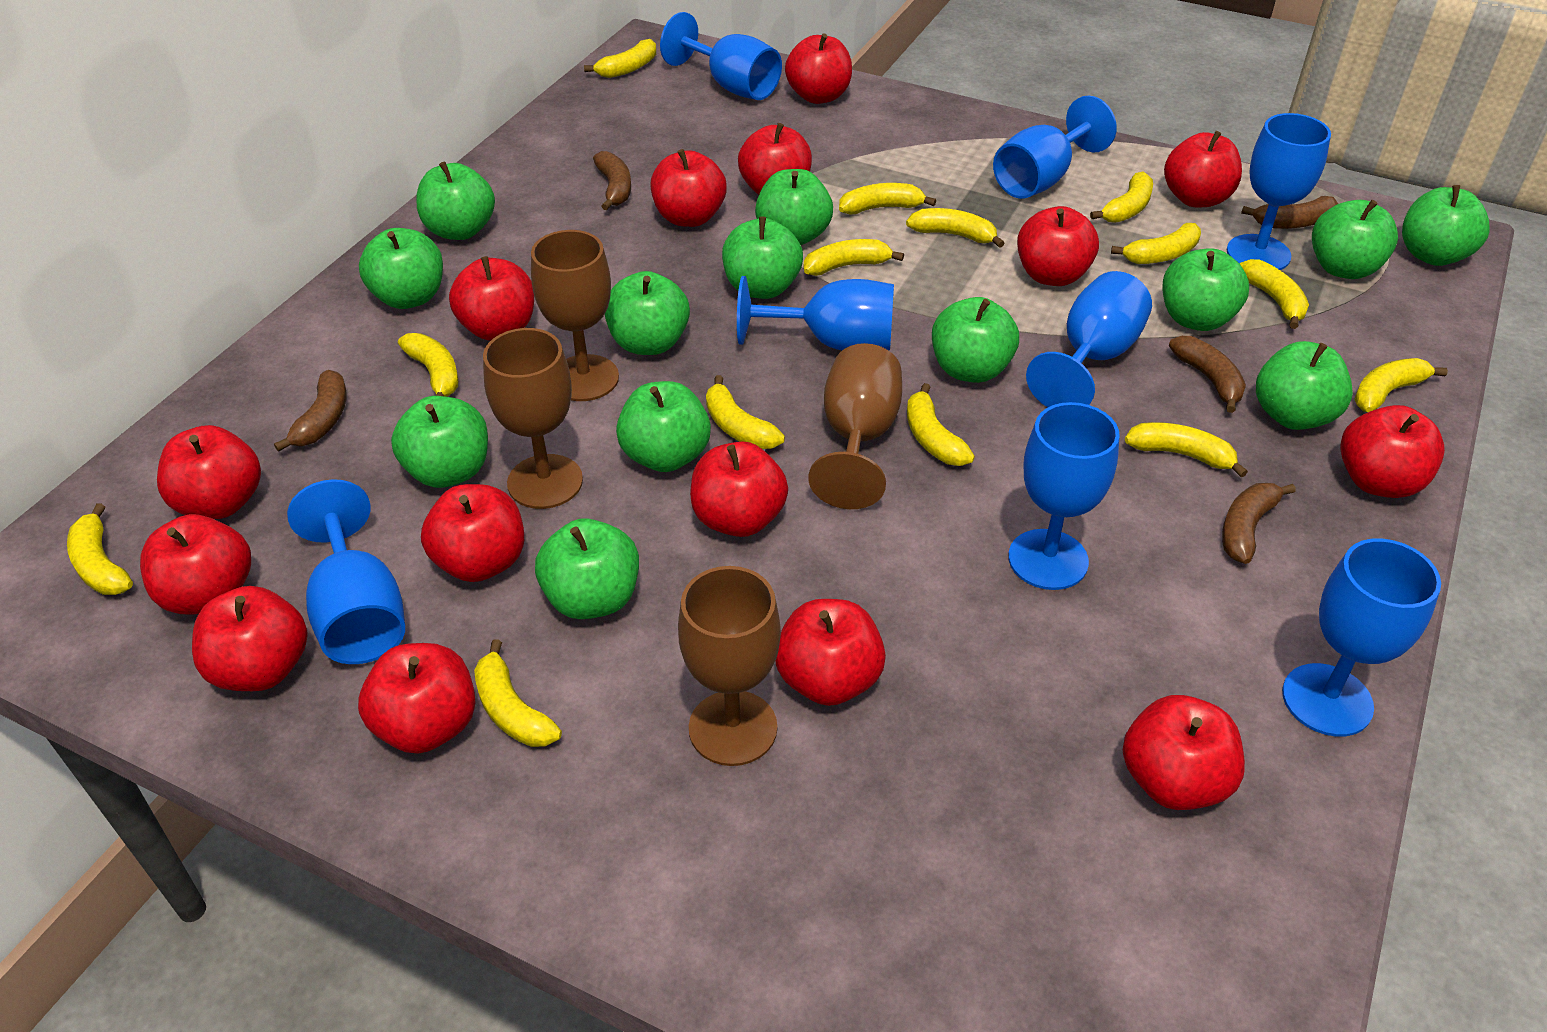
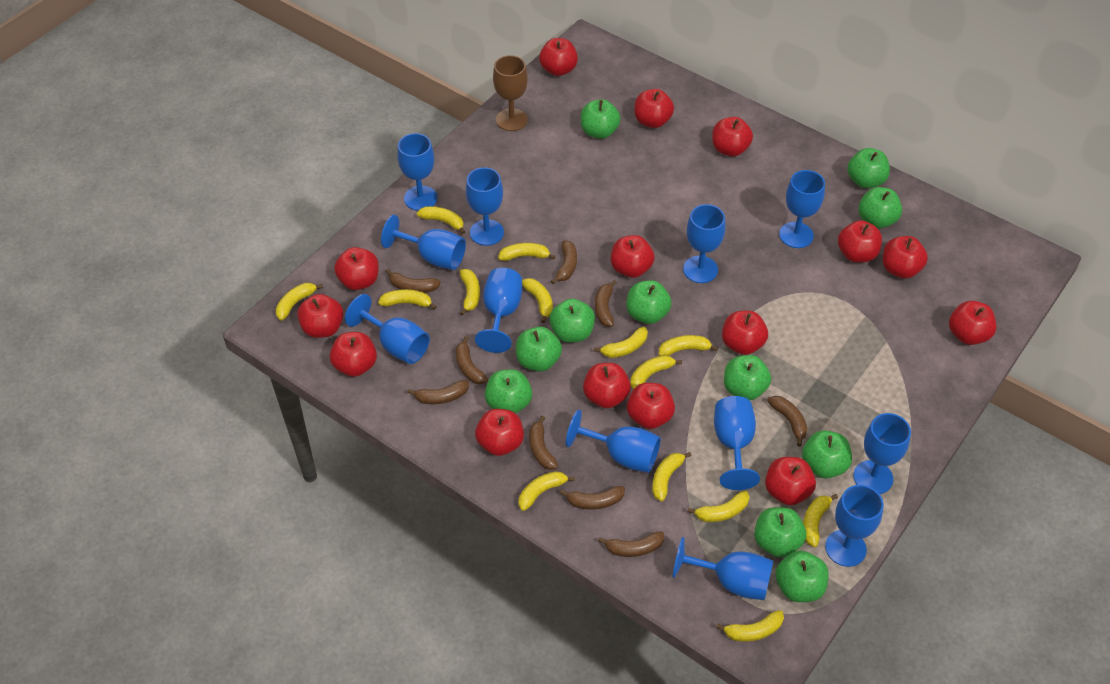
blue goblet: 8 -> 12
brown banana: 5 -> 9
brown goblet: 4 -> 1
green apple: 13 -> 11

